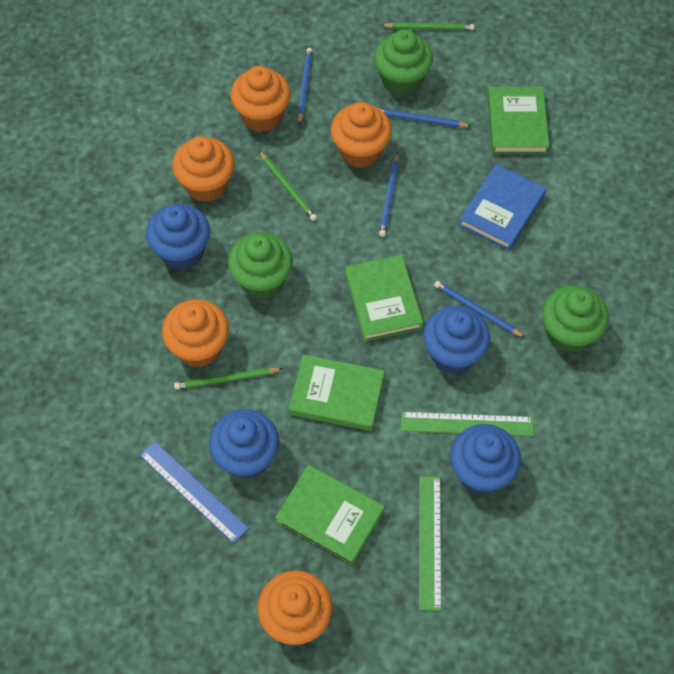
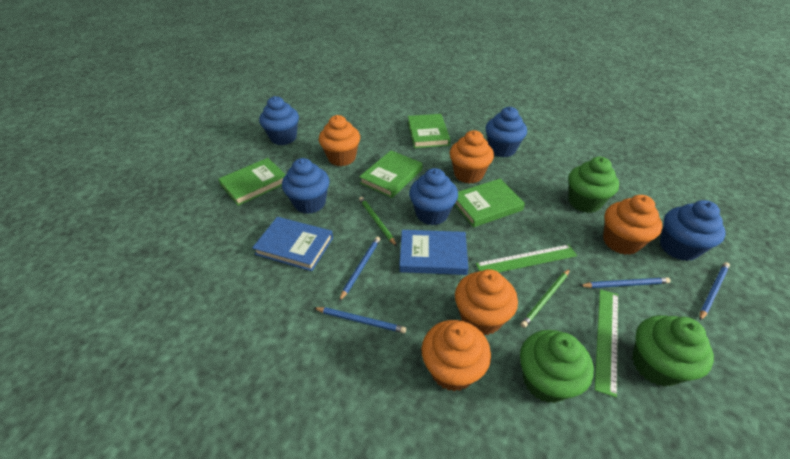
blue book: 1 -> 2
blue cupcake: 4 -> 5
blue ruler: 1 -> 0
green pencil: 3 -> 2

